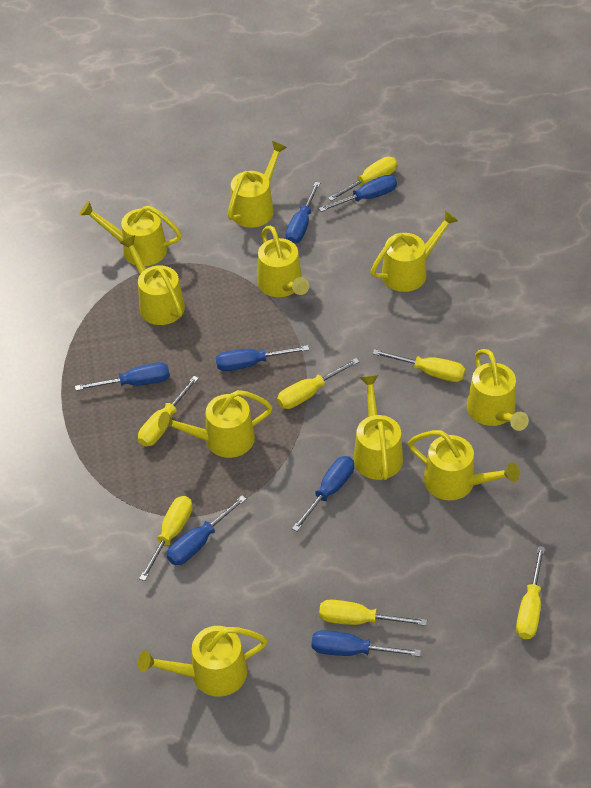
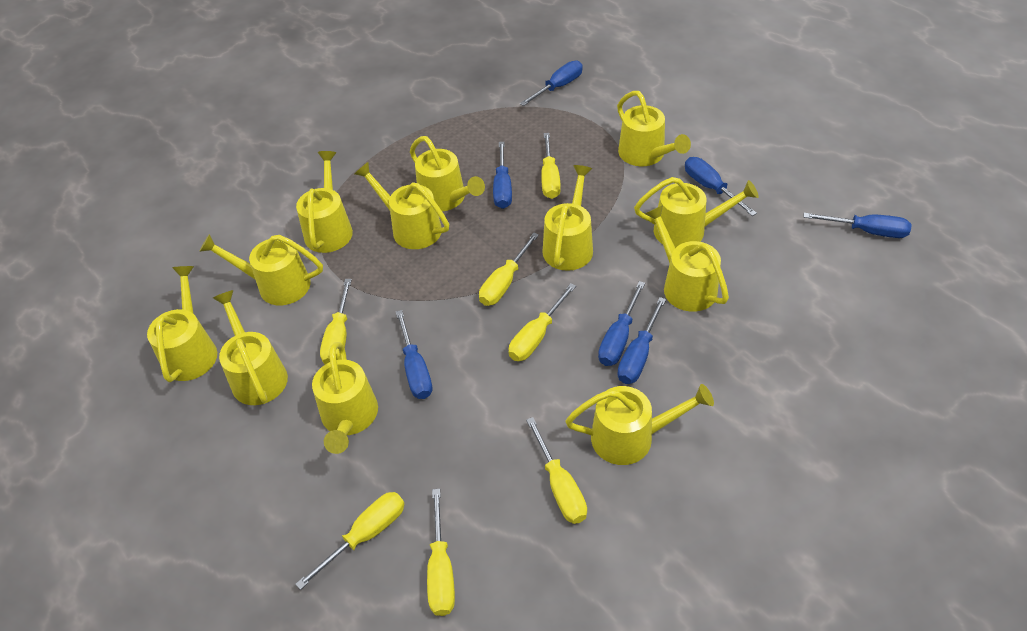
yellow watering can: 10 -> 12

